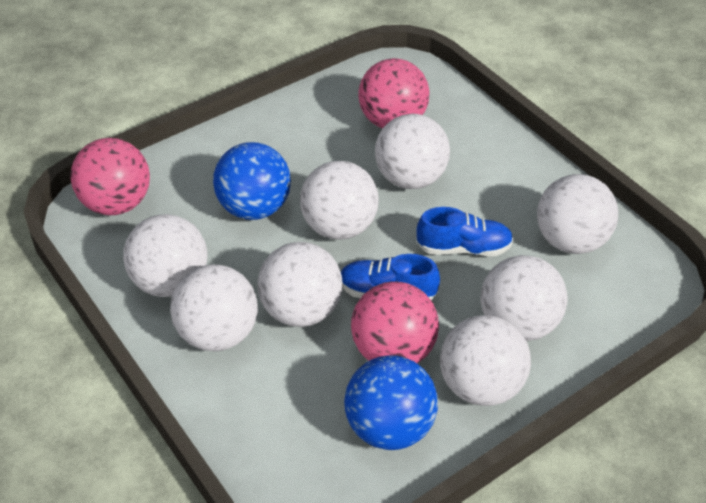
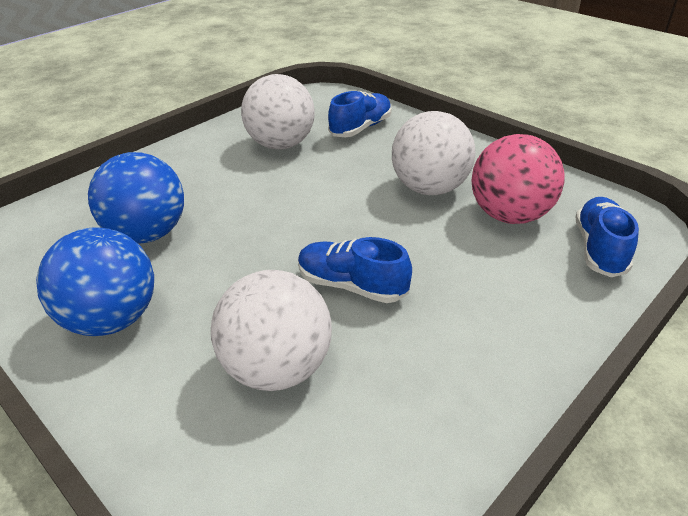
blue shoe: 2 -> 3
pink ball: 3 -> 1
white ball: 8 -> 3

